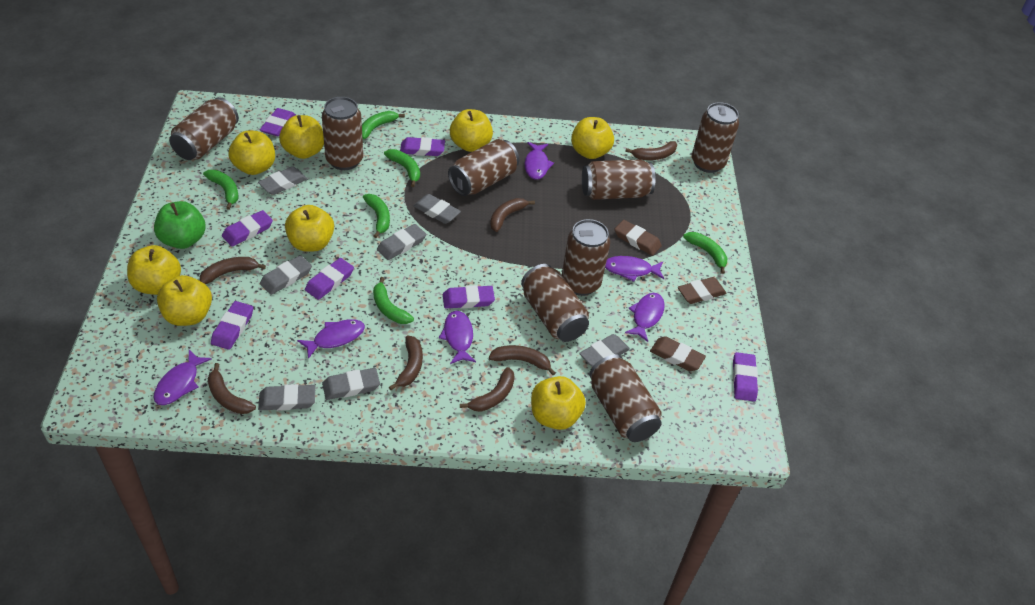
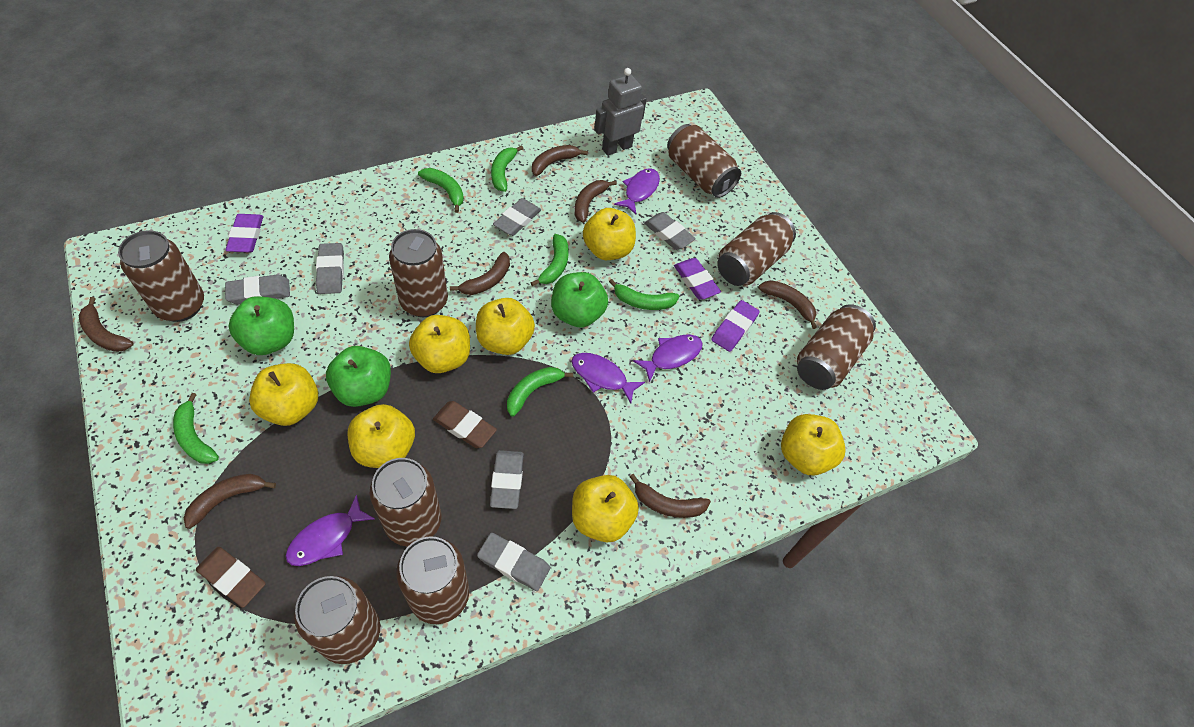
brown eraser: 3 -> 2
green apple: 1 -> 3
grey eraser: 7 -> 6
grey robot: 0 -> 1
purple eraser: 7 -> 3
purple fish: 6 -> 4
yellow apple: 8 -> 7

